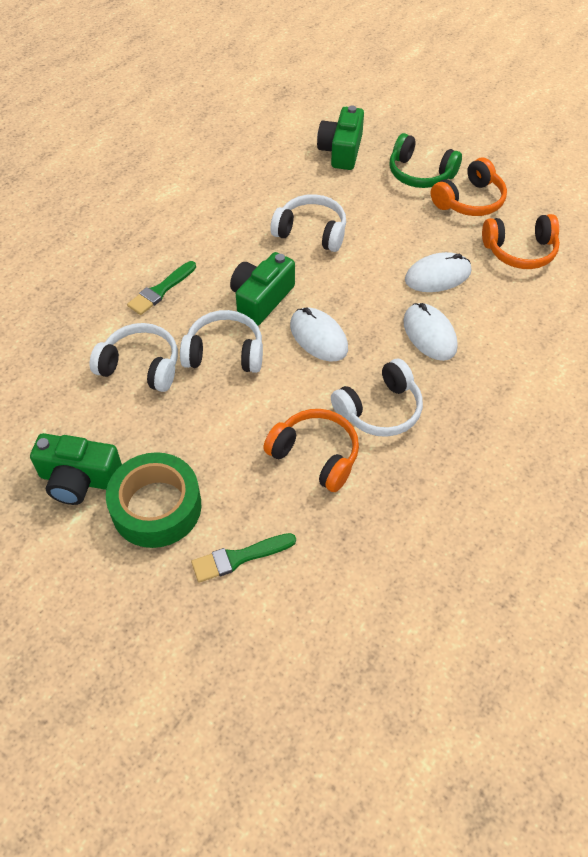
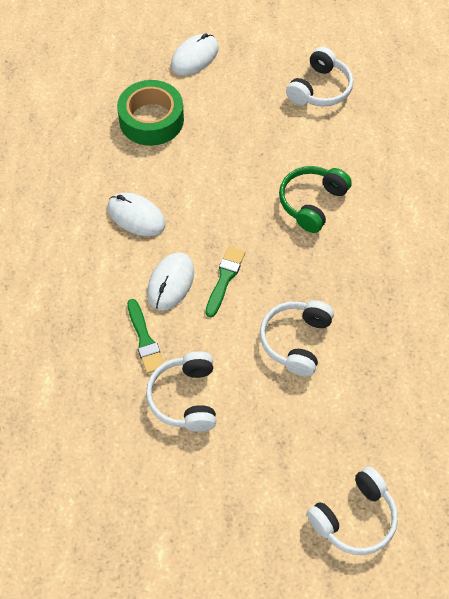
green camera: 3 -> 0
orange headphones: 3 -> 0

